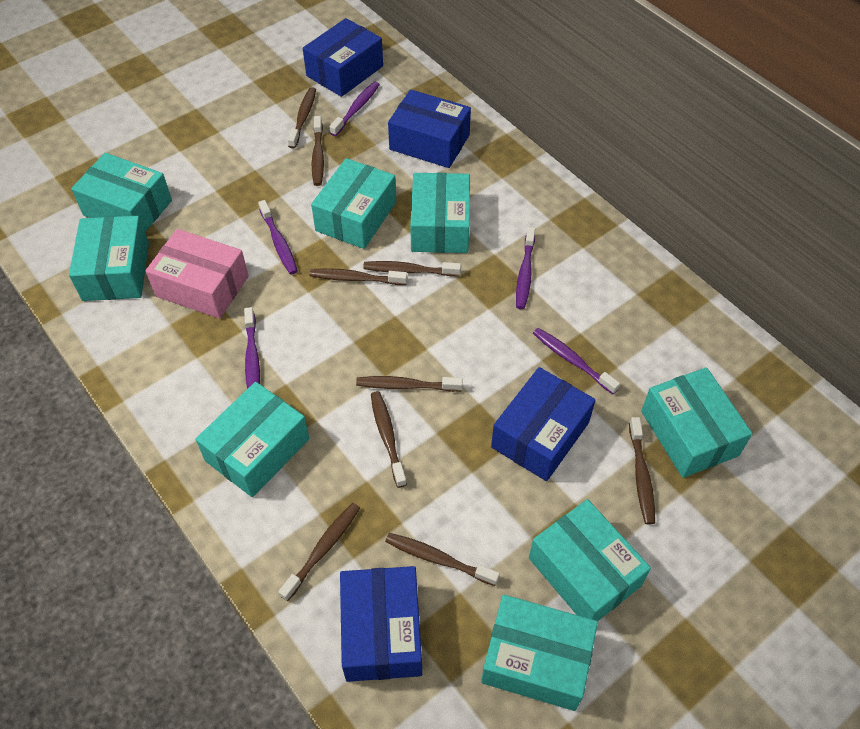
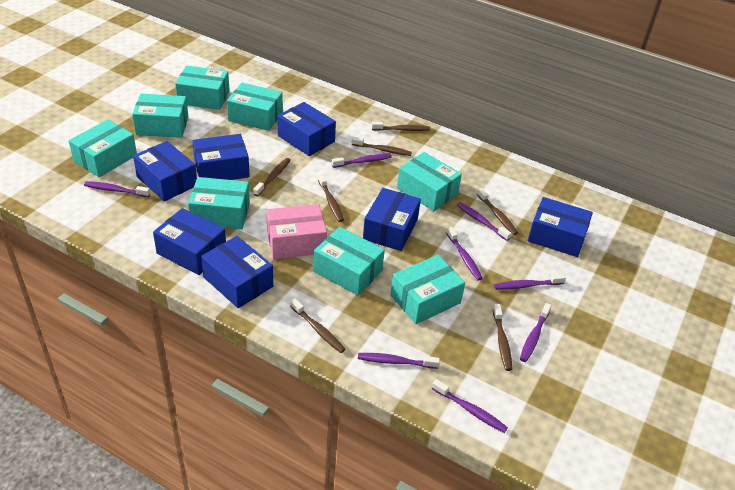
blue box: 4 -> 7
brown toothbrush: 9 -> 7
purple toothbrush: 5 -> 8

